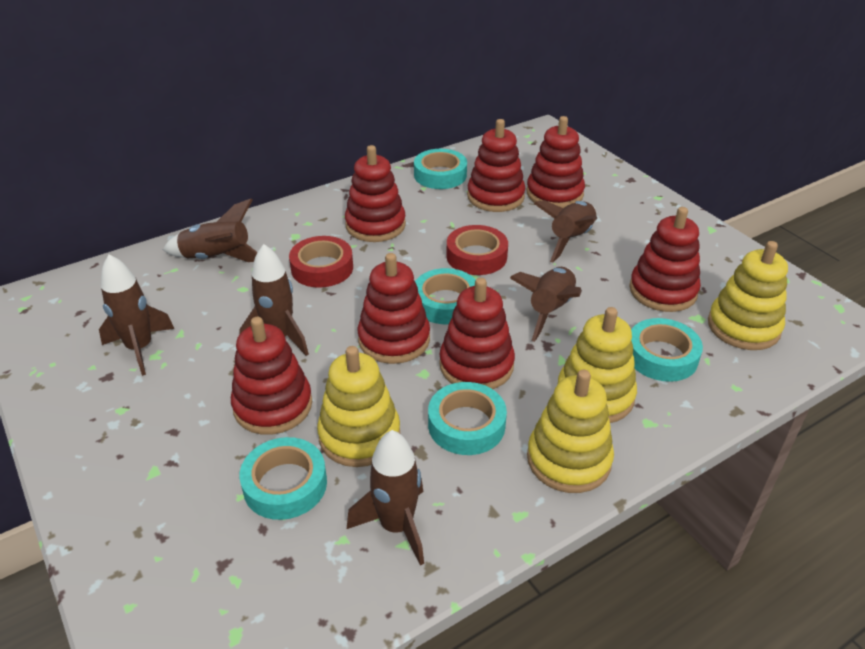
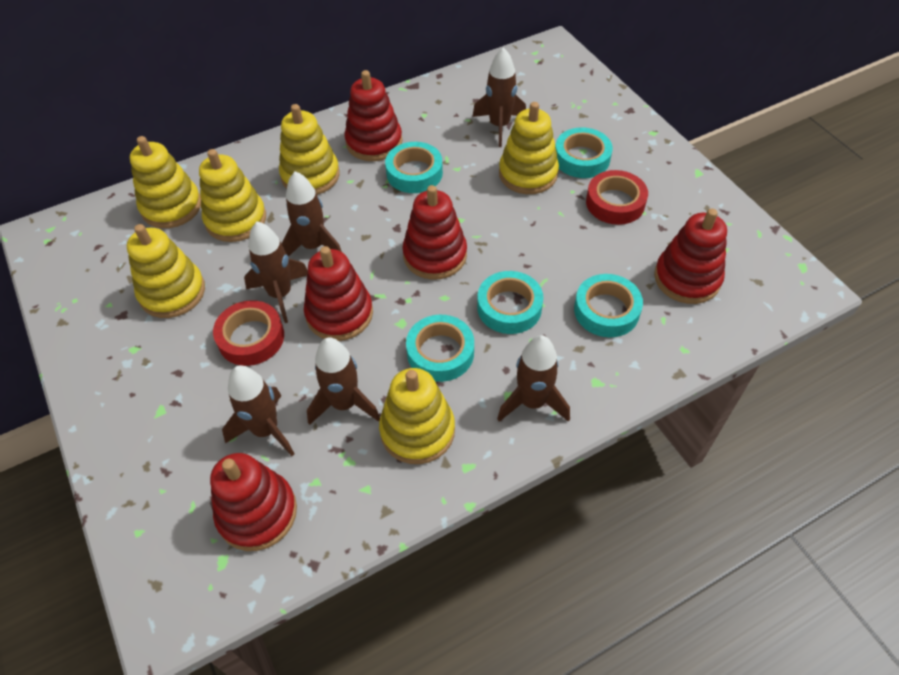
red stacking toy: 7 -> 5
yellow stacking toy: 4 -> 6

